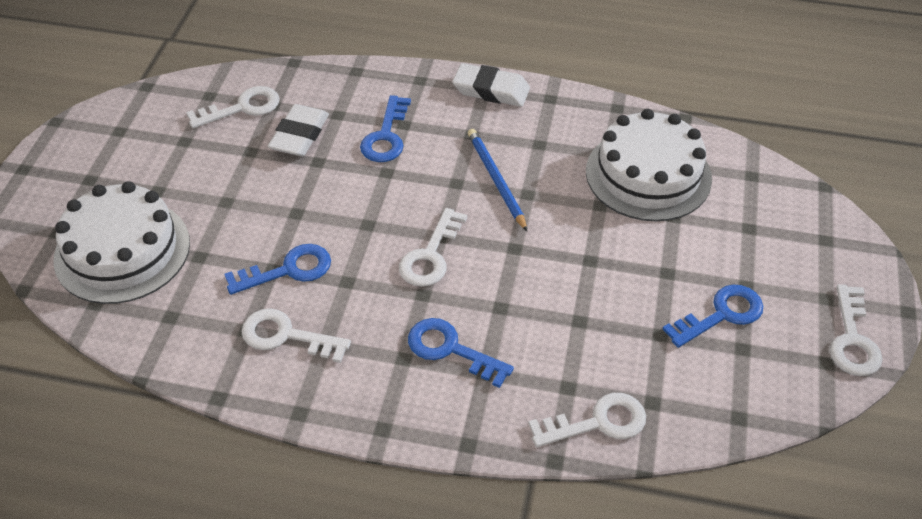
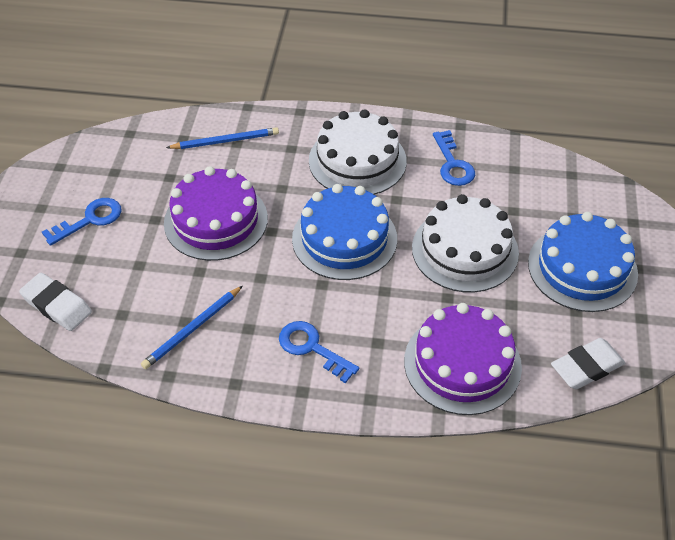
blue cake: 0 -> 2
blue key: 4 -> 3
blue pencil: 1 -> 2
purple cake: 0 -> 2
white key: 5 -> 0

